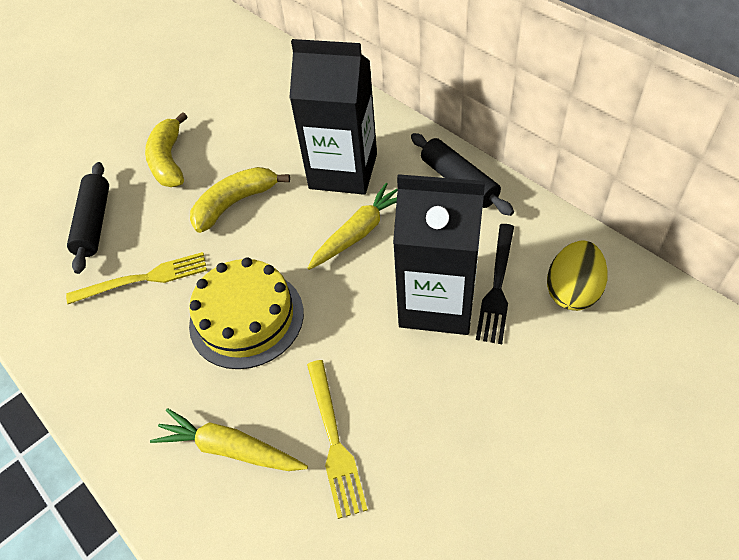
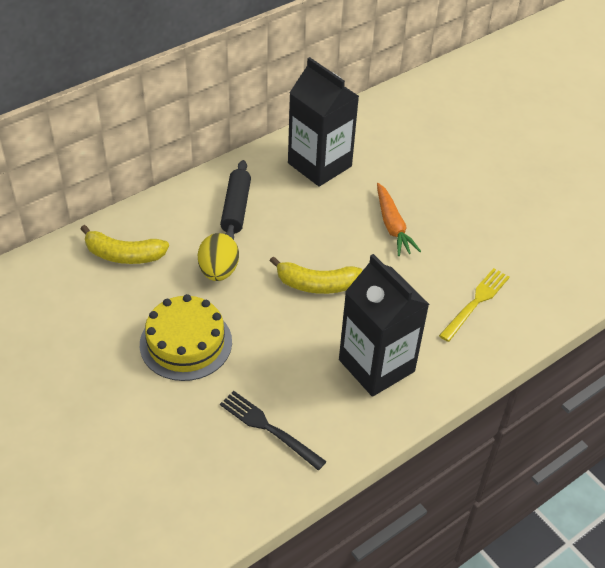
black rolling pin: 2 -> 1
orange carrot: 0 -> 1
yellow carrot: 2 -> 0
yellow fork: 2 -> 1

